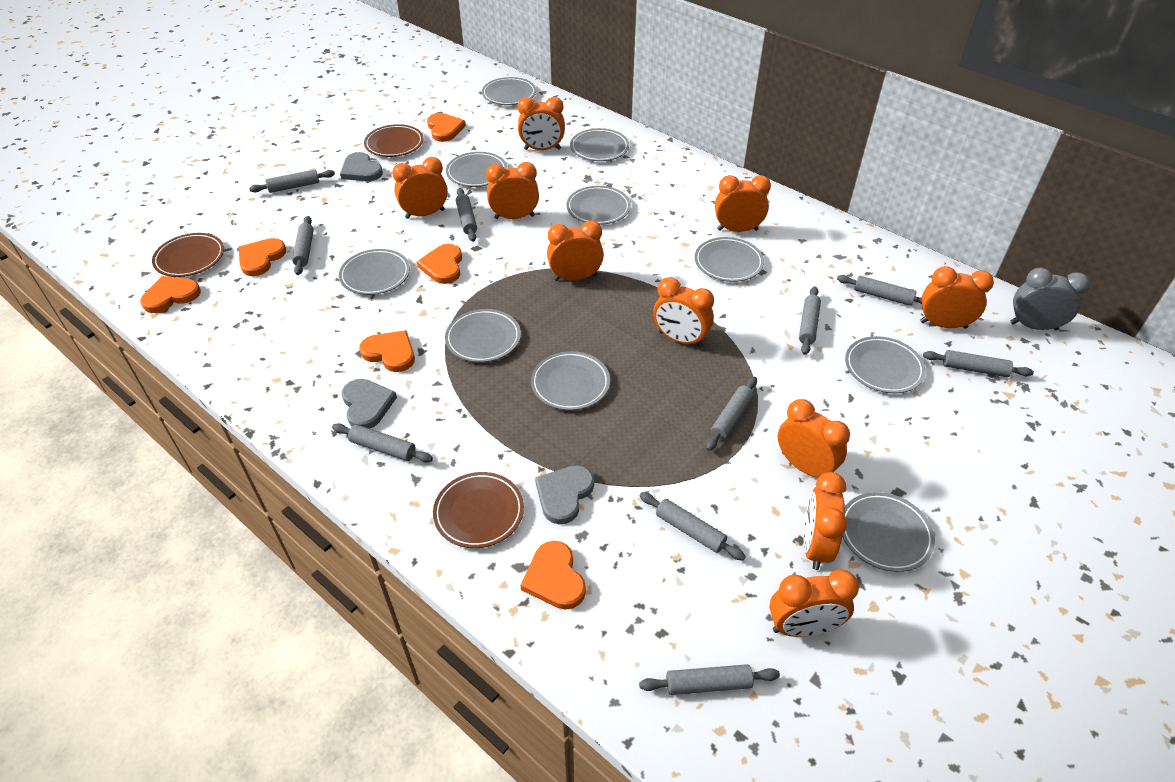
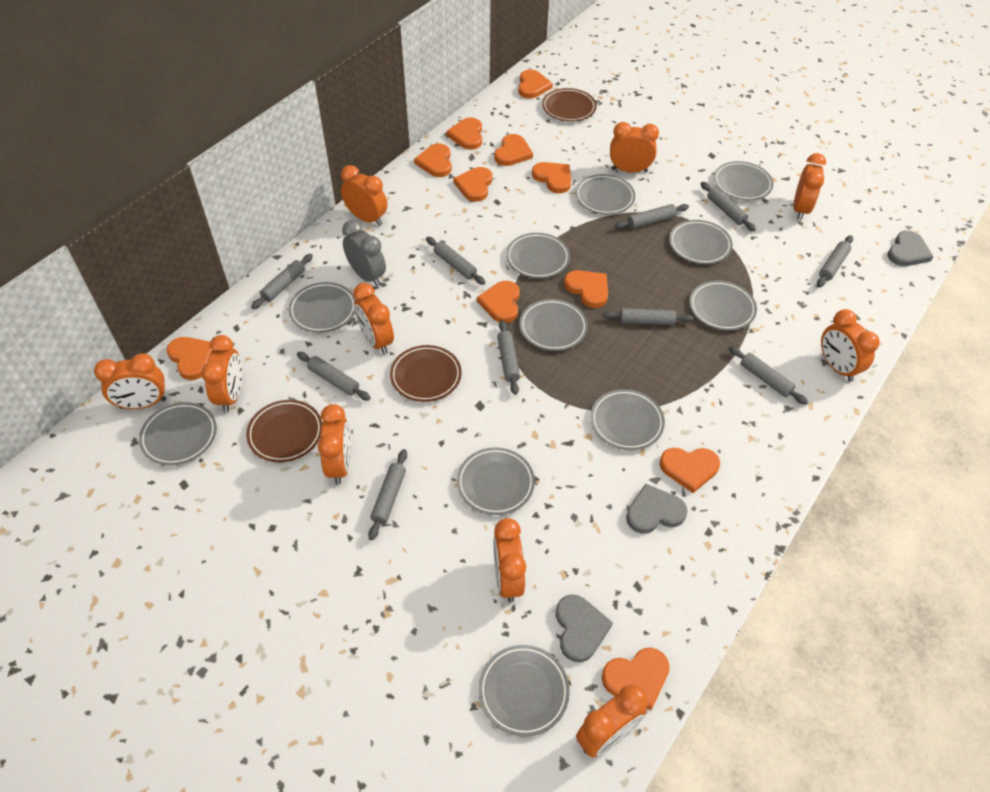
grey plate: 10 -> 11
orange heart: 6 -> 11

